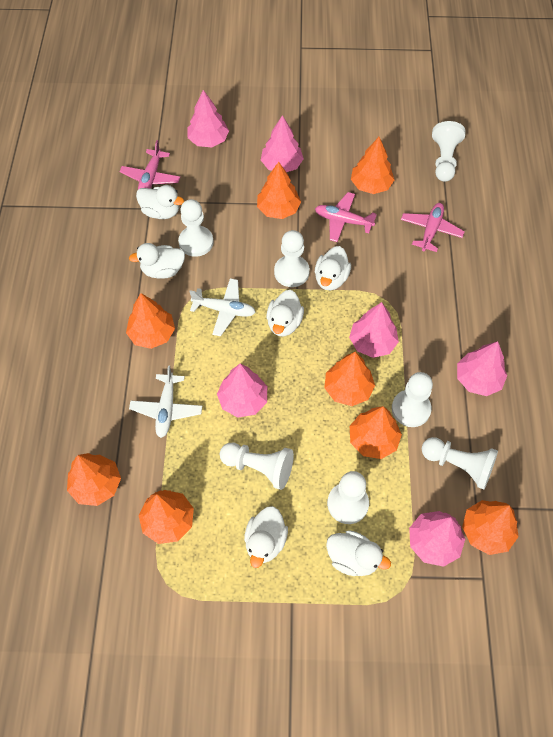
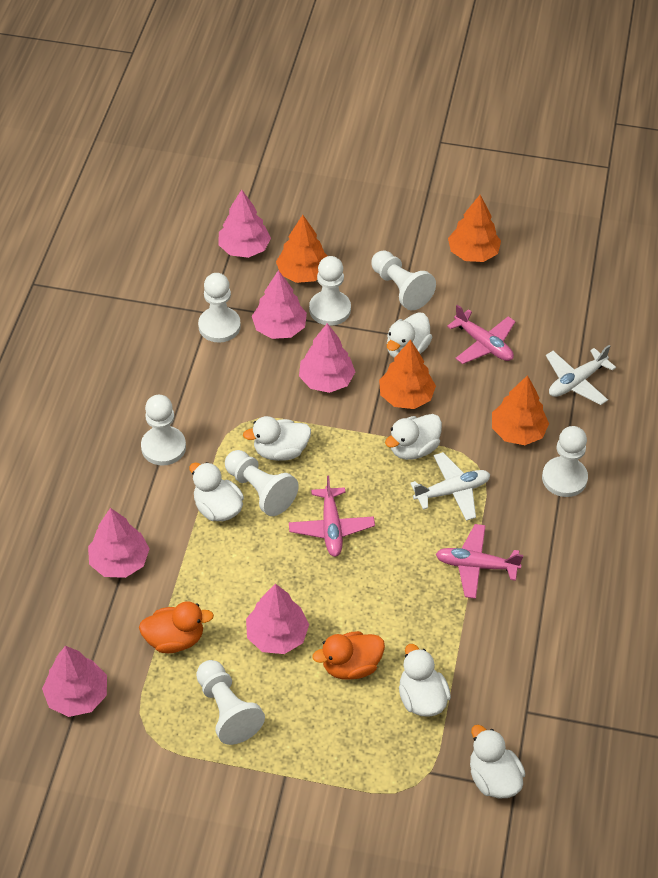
orange duck: 0 -> 2
orange tree: 8 -> 4

